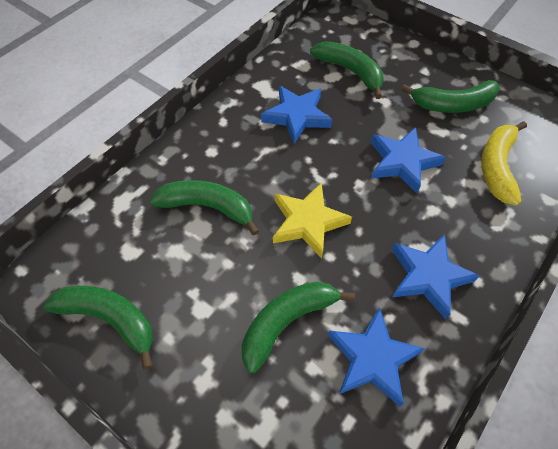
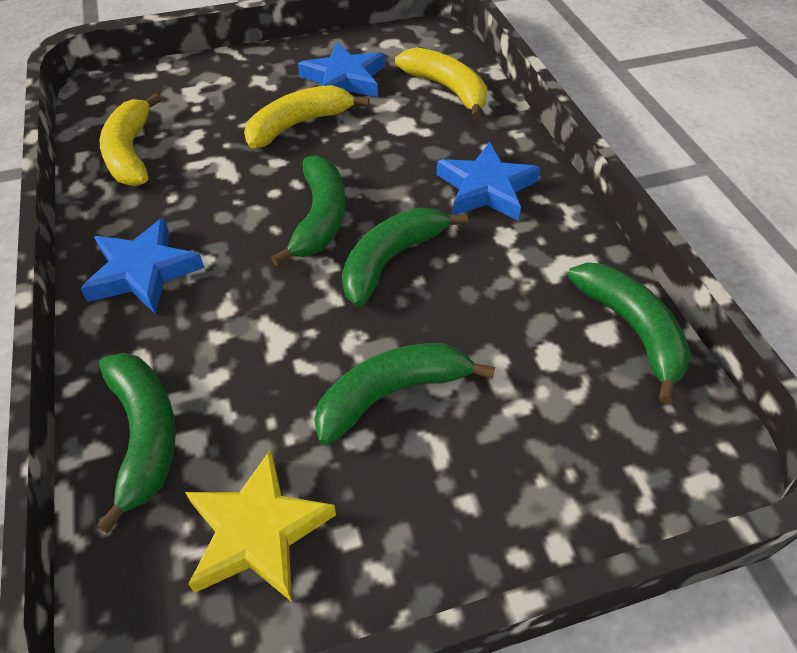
blue star: 4 -> 3
yellow banana: 1 -> 3

